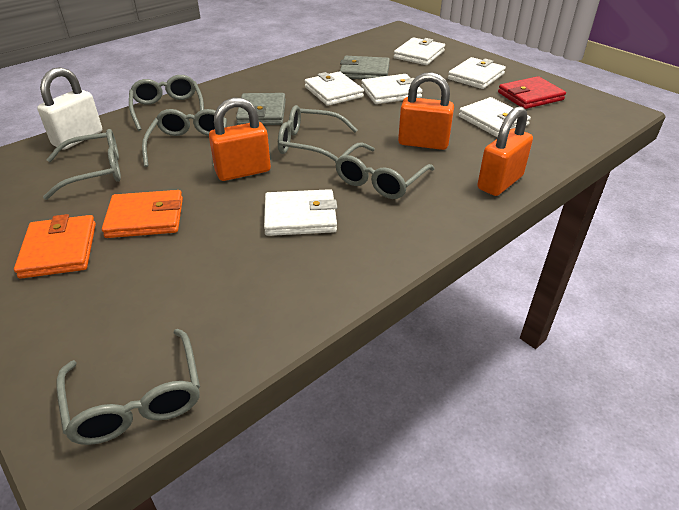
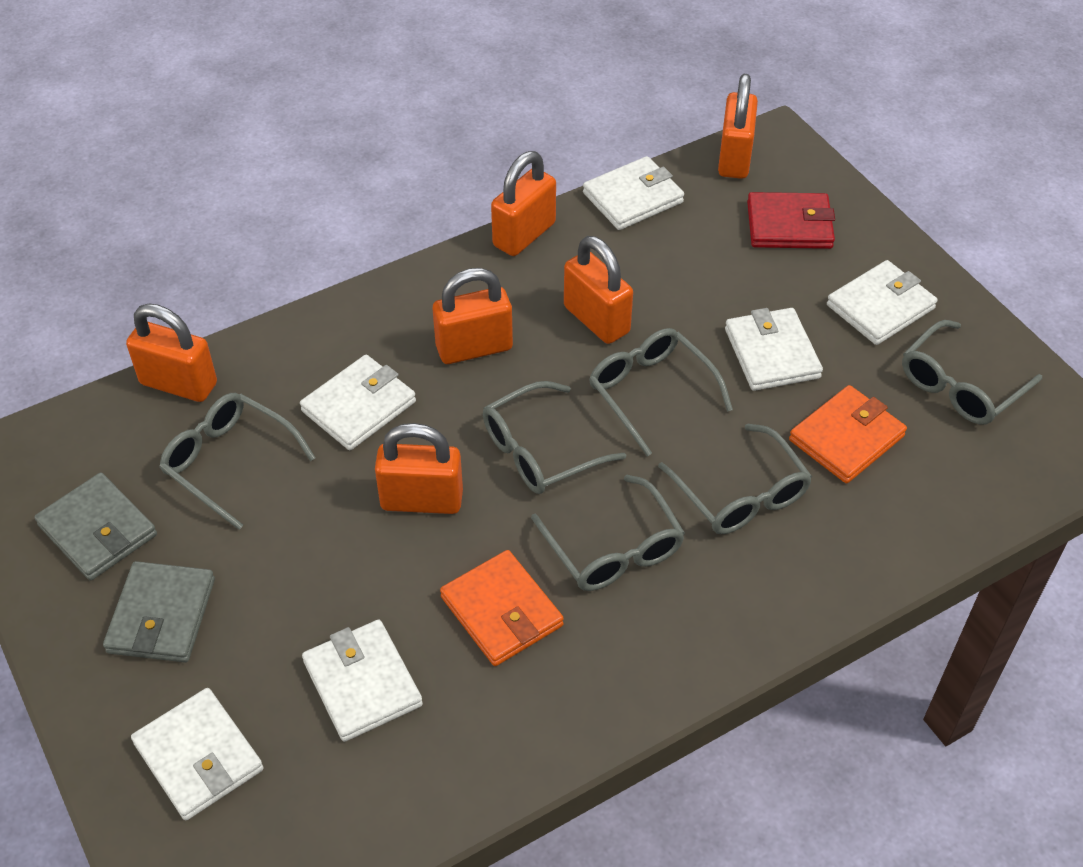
orange padlock: 3 -> 6
white padlock: 1 -> 0

